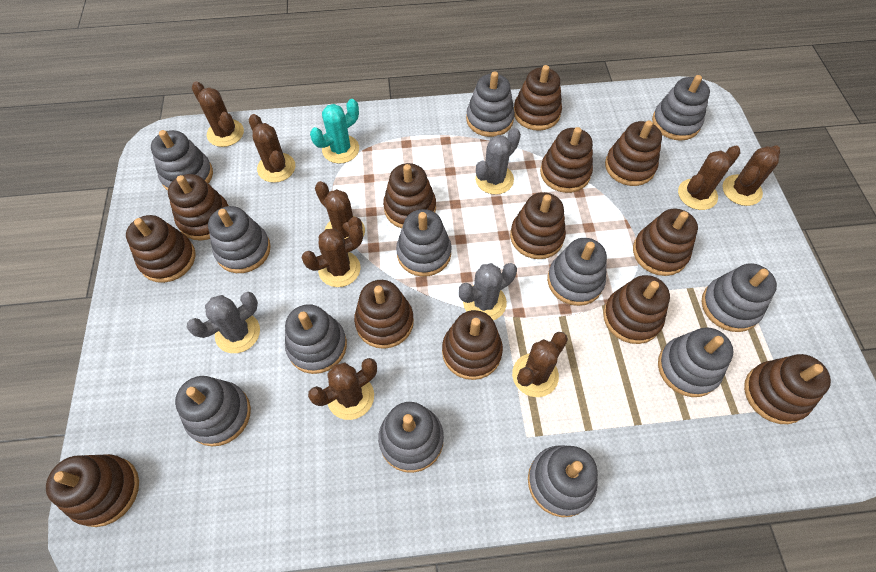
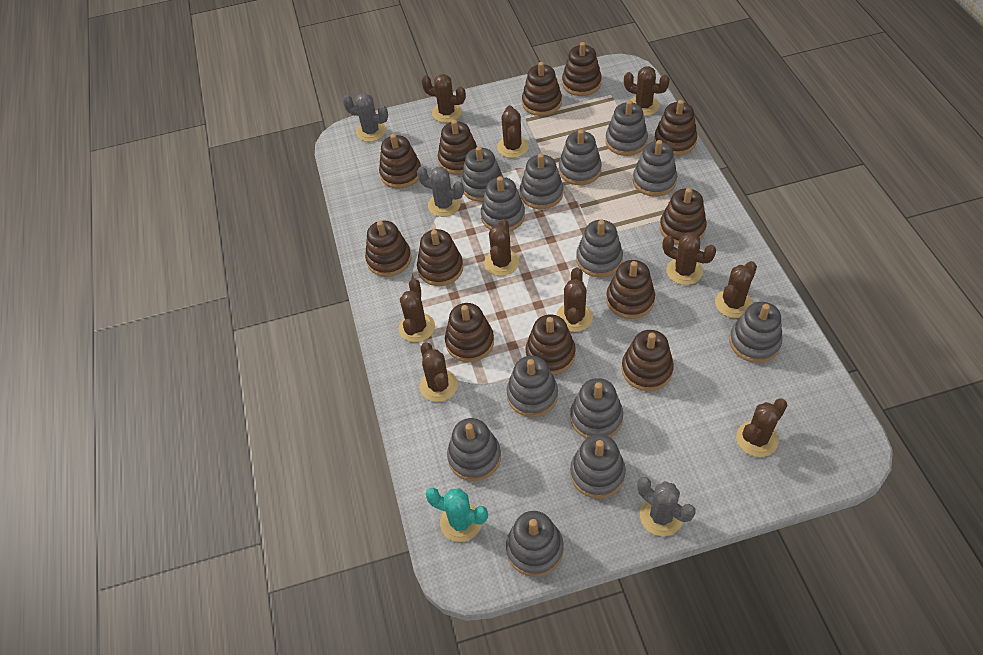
brown cactus: 8 -> 10
brown stacking toy: 13 -> 12
grey stacking toy: 12 -> 13

